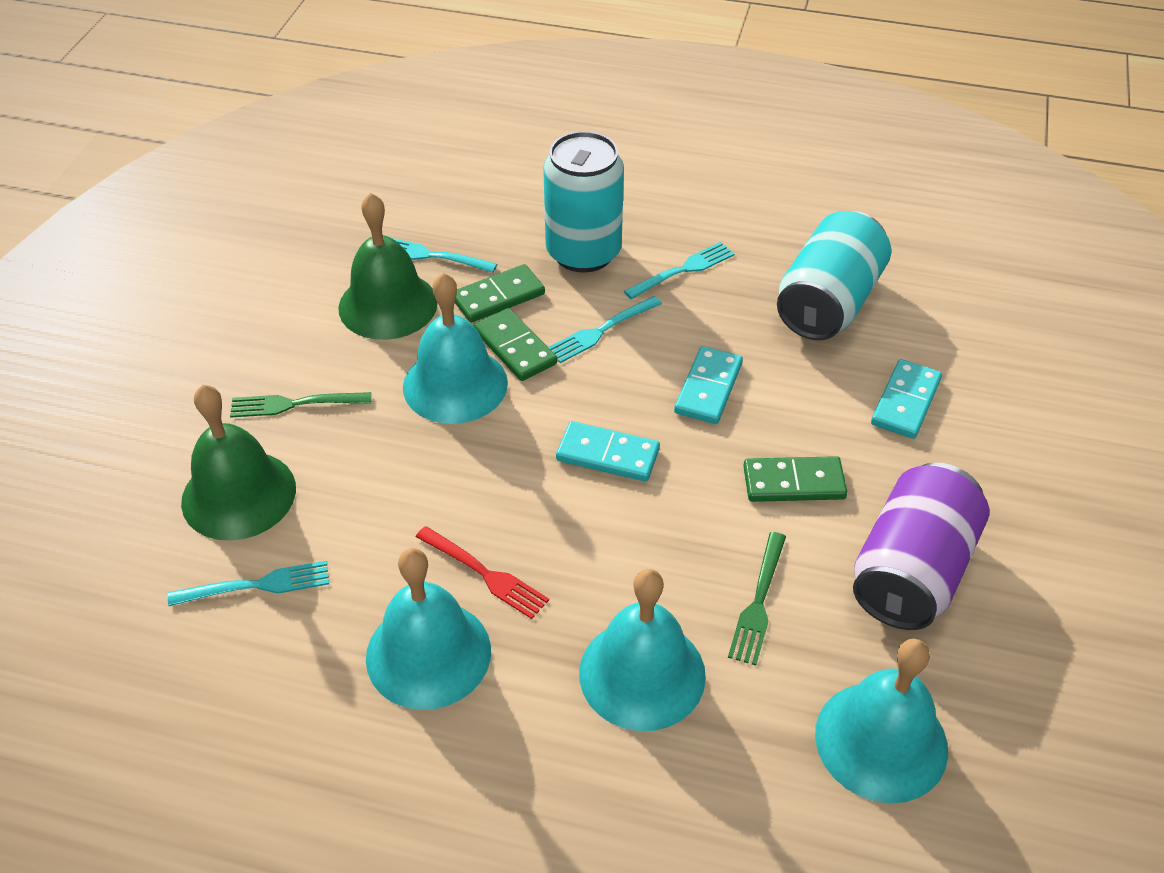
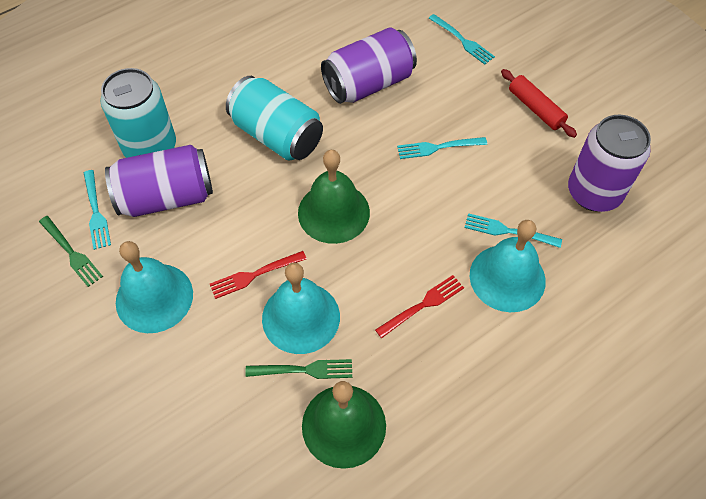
green domino: 3 -> 0
purple can: 1 -> 3
red fork: 1 -> 2
red rolling pin: 0 -> 1
turquoise bell: 4 -> 3
turquoise domino: 3 -> 0

